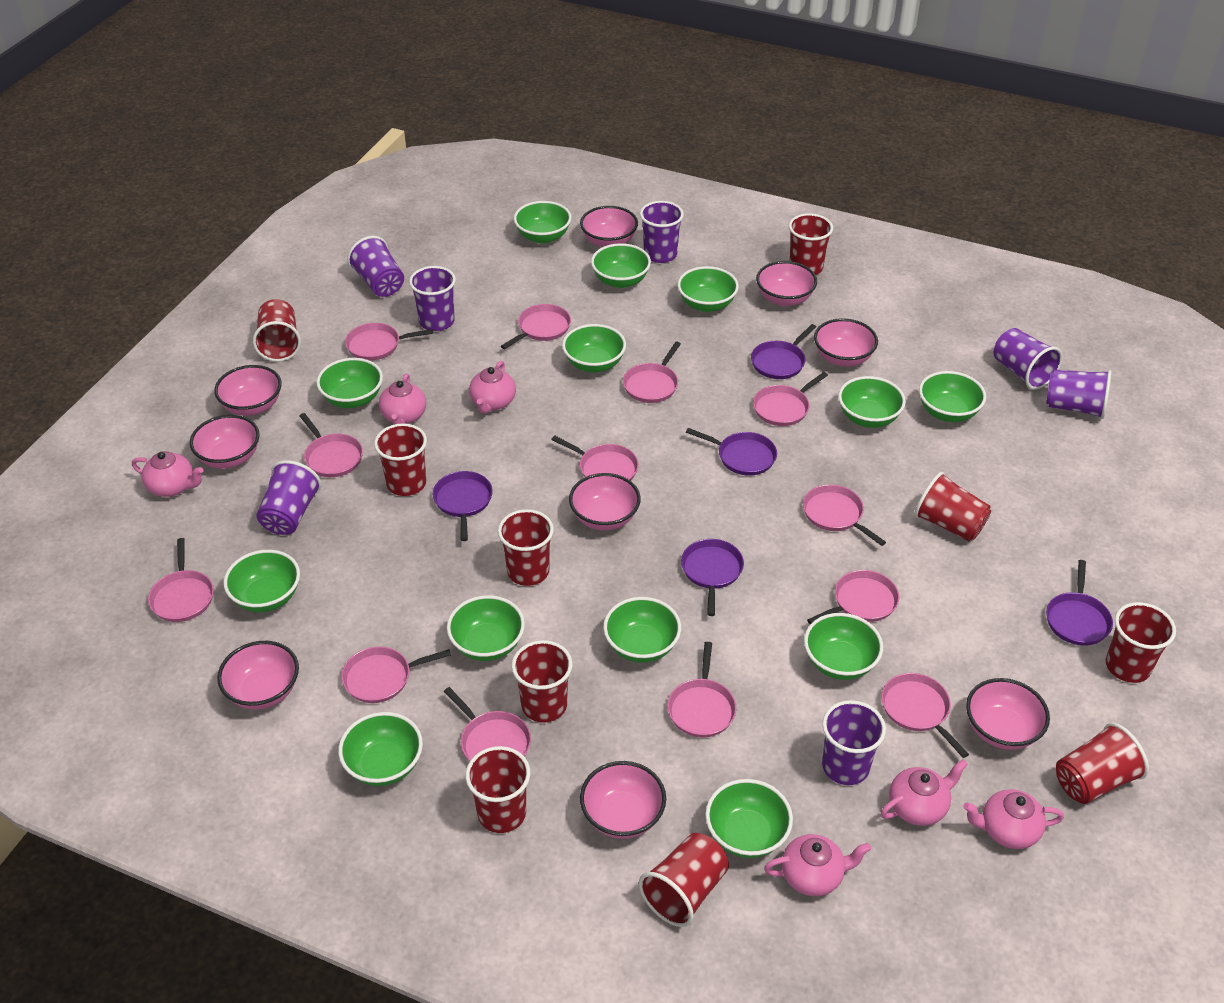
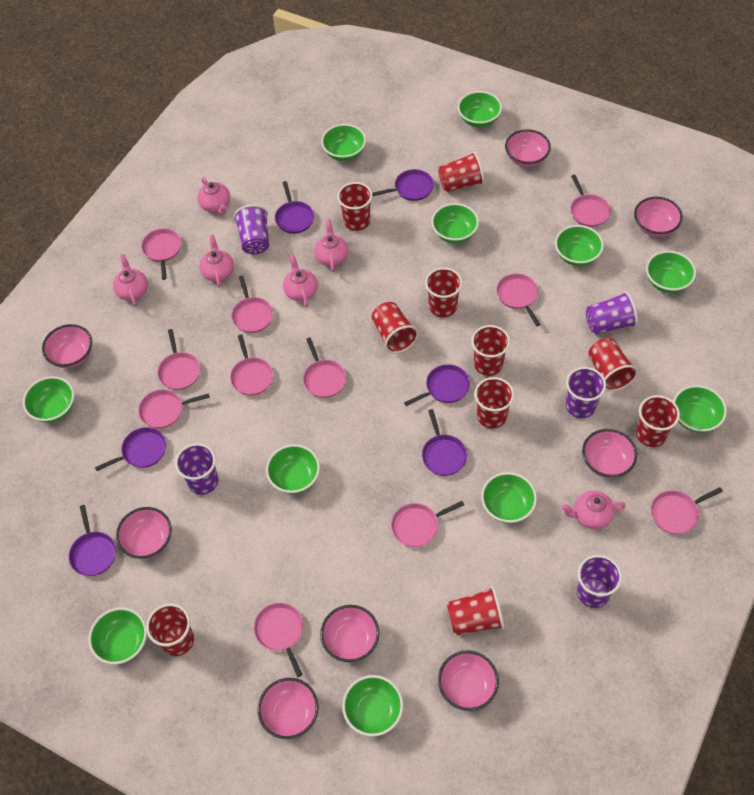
green bowl: 13 -> 11
pink bowl: 9 -> 8
pink pan: 13 -> 11
purple cup: 7 -> 5
purple pan: 5 -> 6

